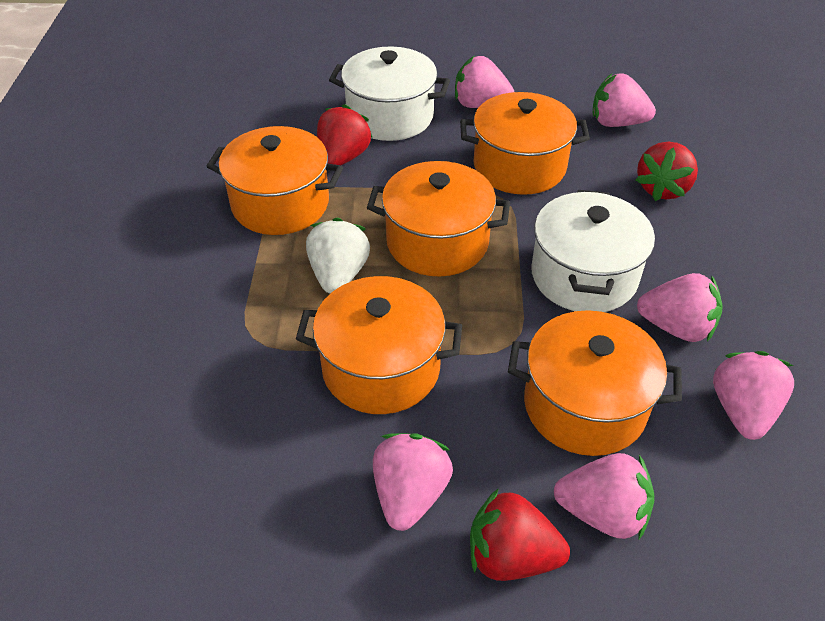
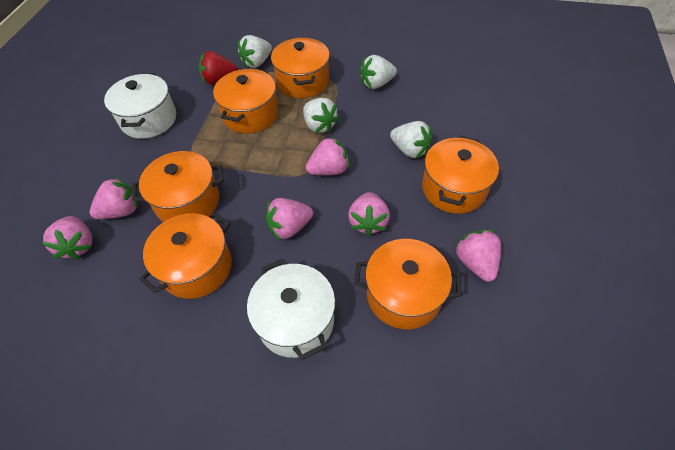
orange pot: 5 -> 6
red strawberry: 3 -> 1
white strawberry: 1 -> 4

